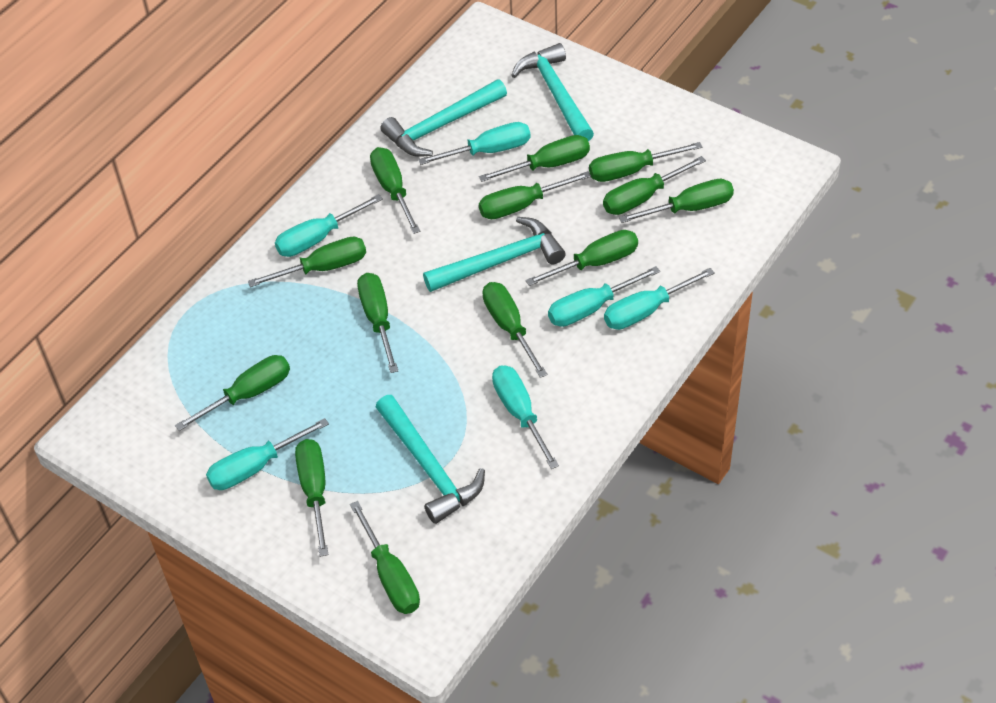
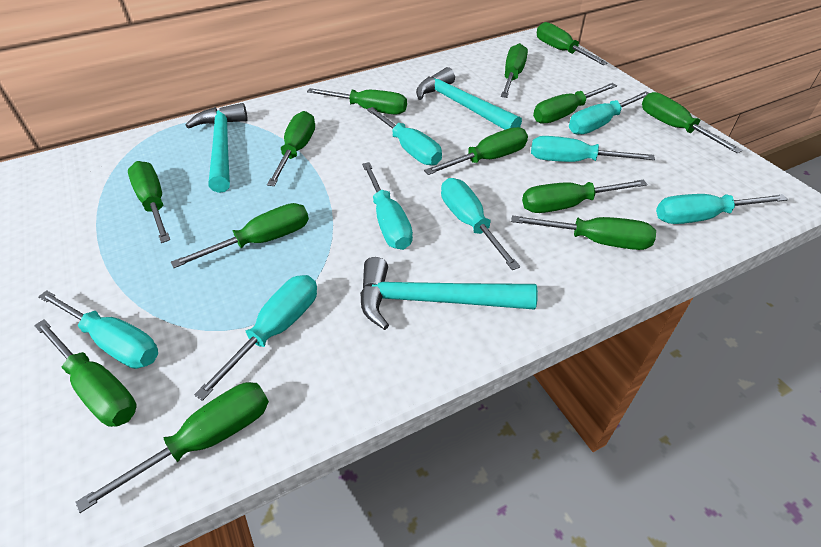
turquoise hammer: 4 -> 3
turquoise screwdriver: 6 -> 8

